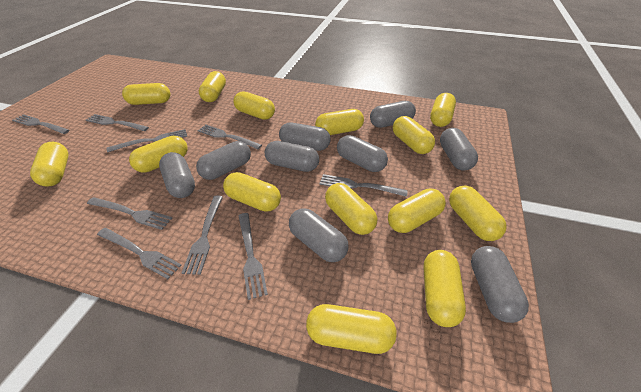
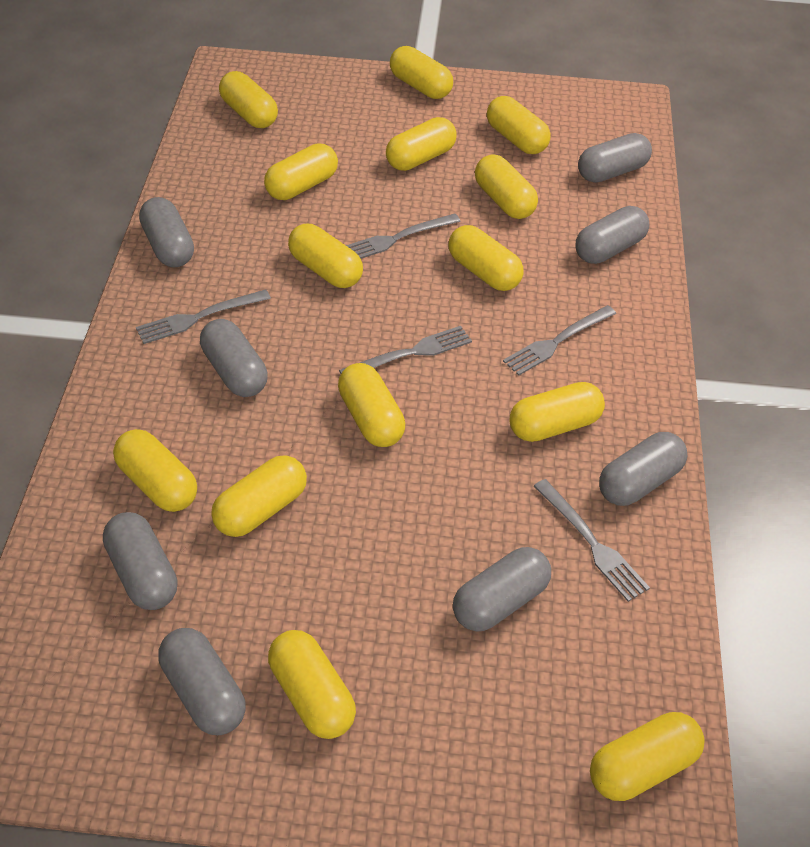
grey capsule: 9 -> 8
grey fork: 9 -> 5

